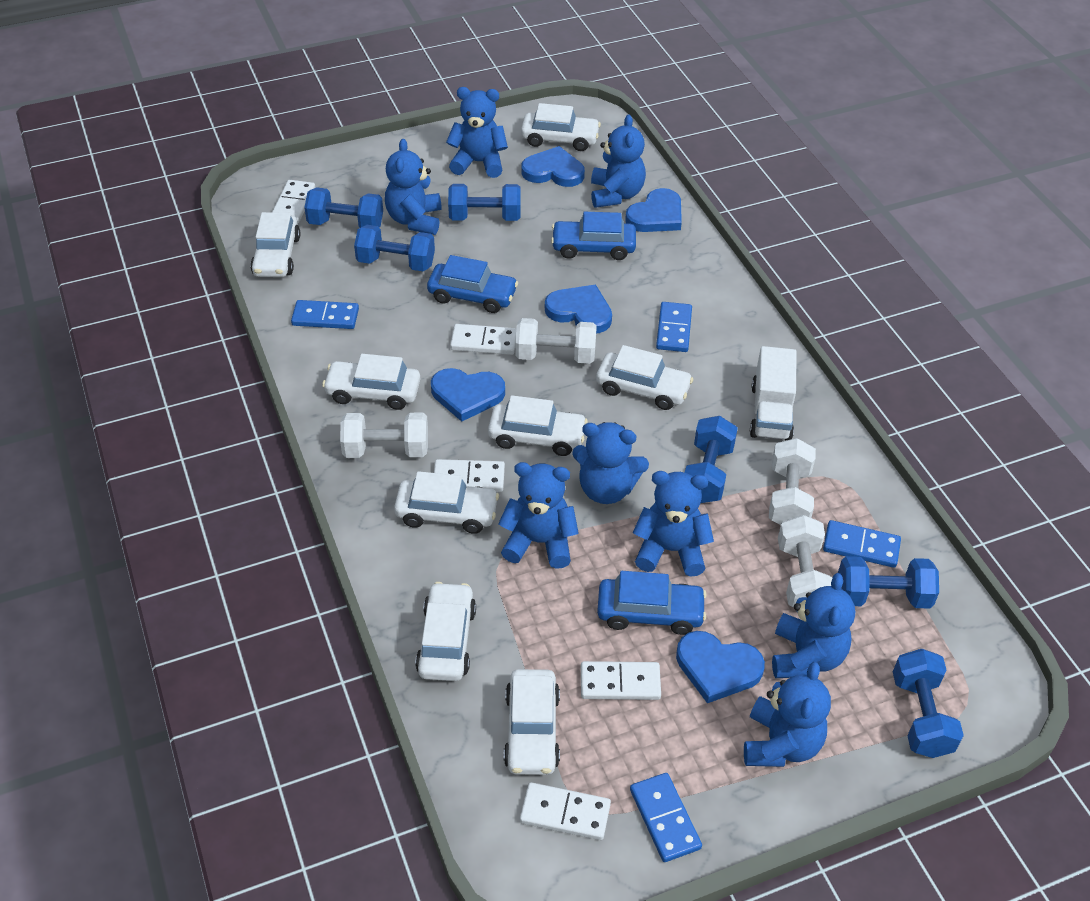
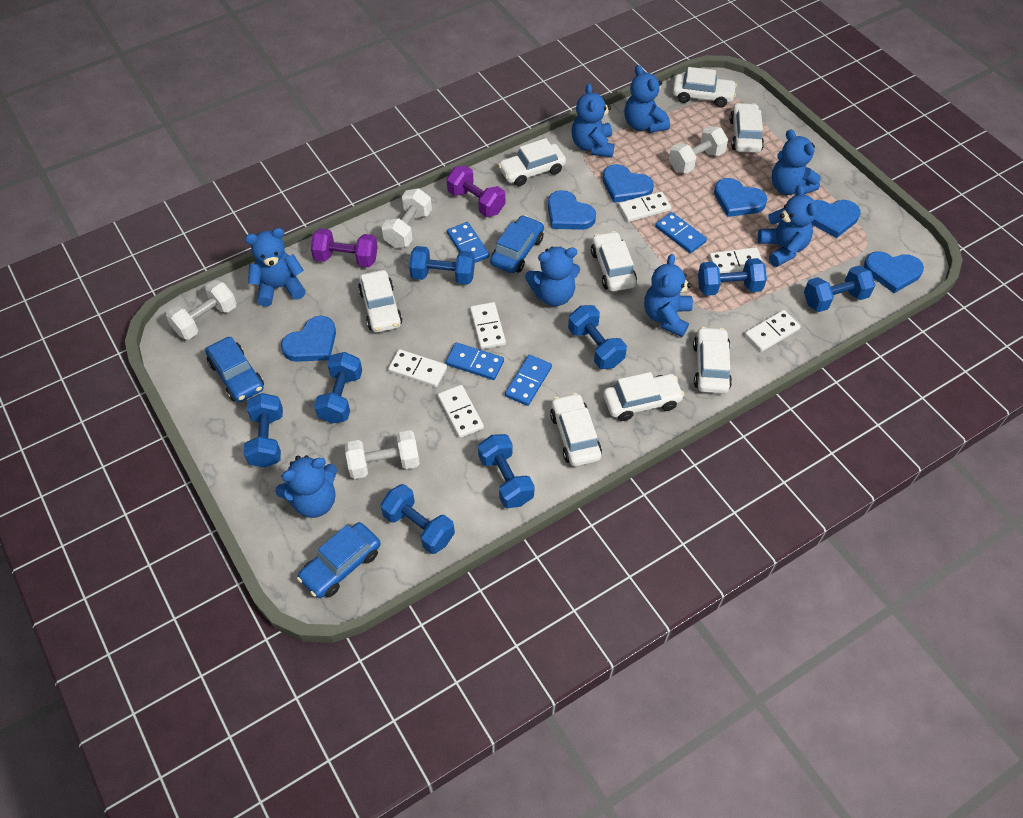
blue dumbbell: 6 -> 8
blue heart: 5 -> 6
purple dumbbell: 0 -> 2
white domino: 5 -> 6
white truck: 1 -> 0

